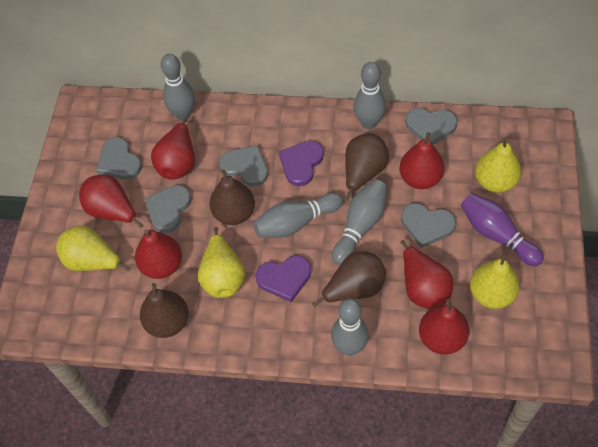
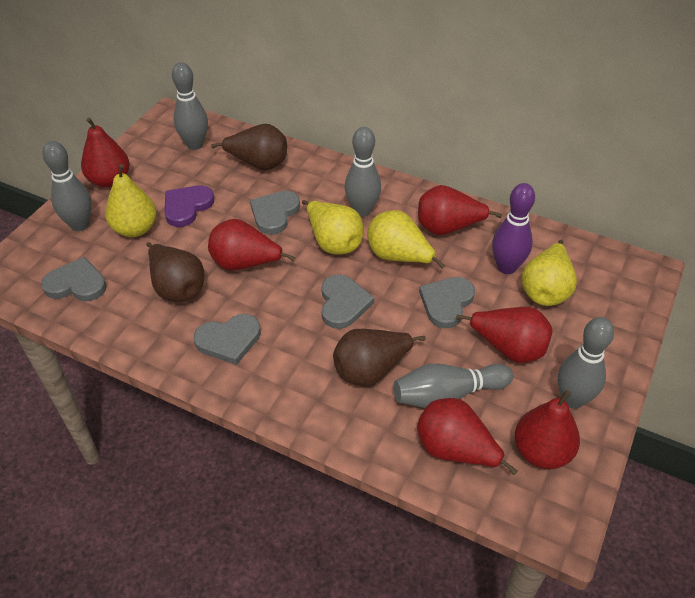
brown pear: 4 -> 3
purple heart: 2 -> 1

